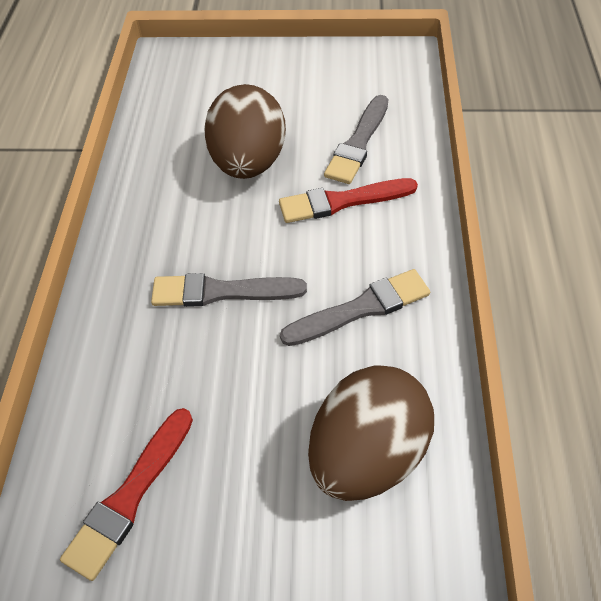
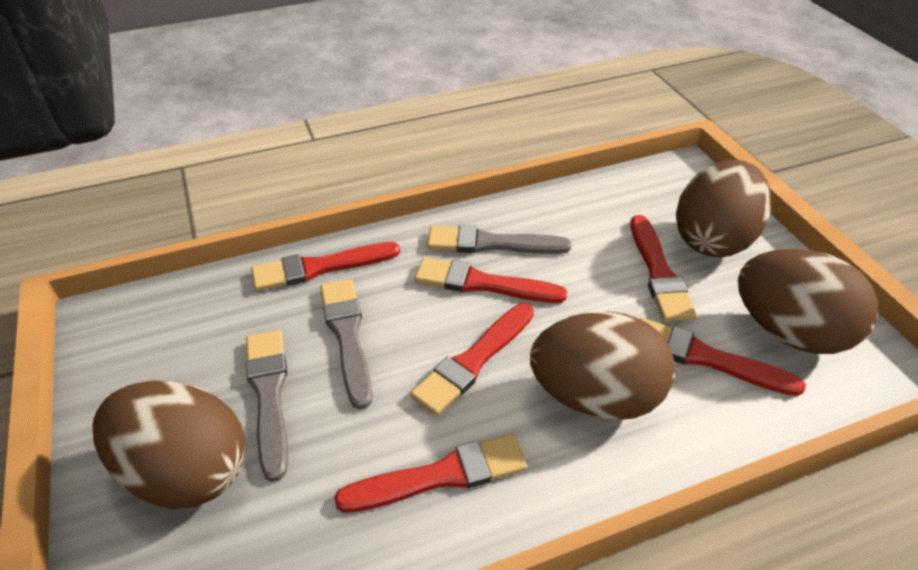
brown egg: 2 -> 4
red brush: 2 -> 6

